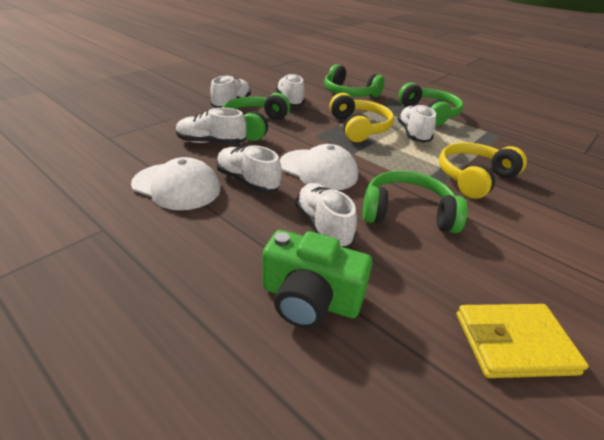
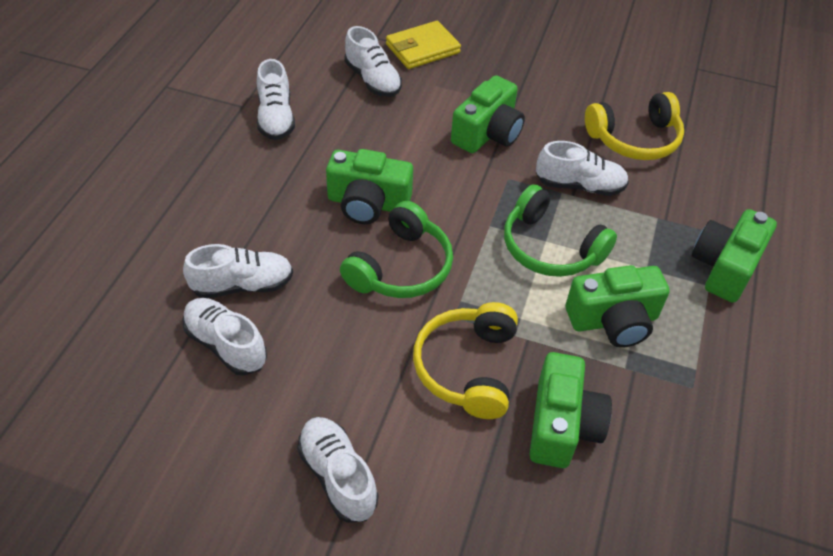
green camera: 1 -> 5
green headphones: 4 -> 2
white cap: 2 -> 0

